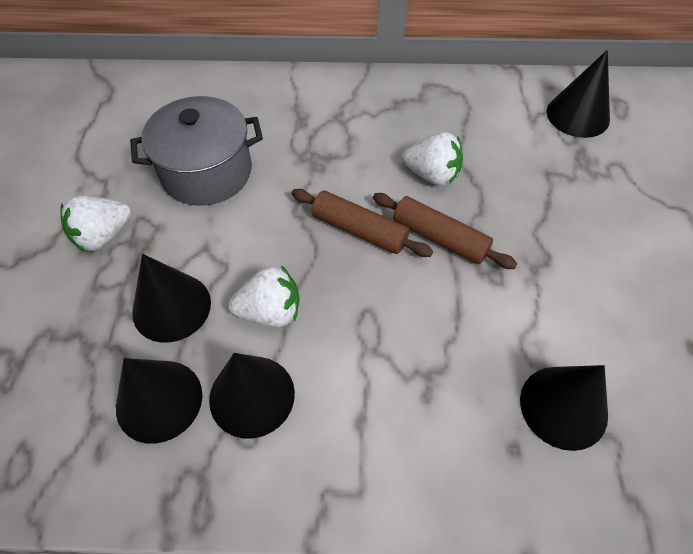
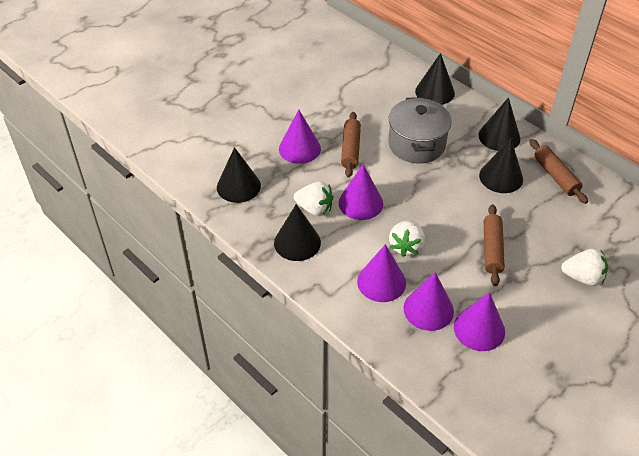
brown rolling pin: 2 -> 3
purple cone: 0 -> 5

